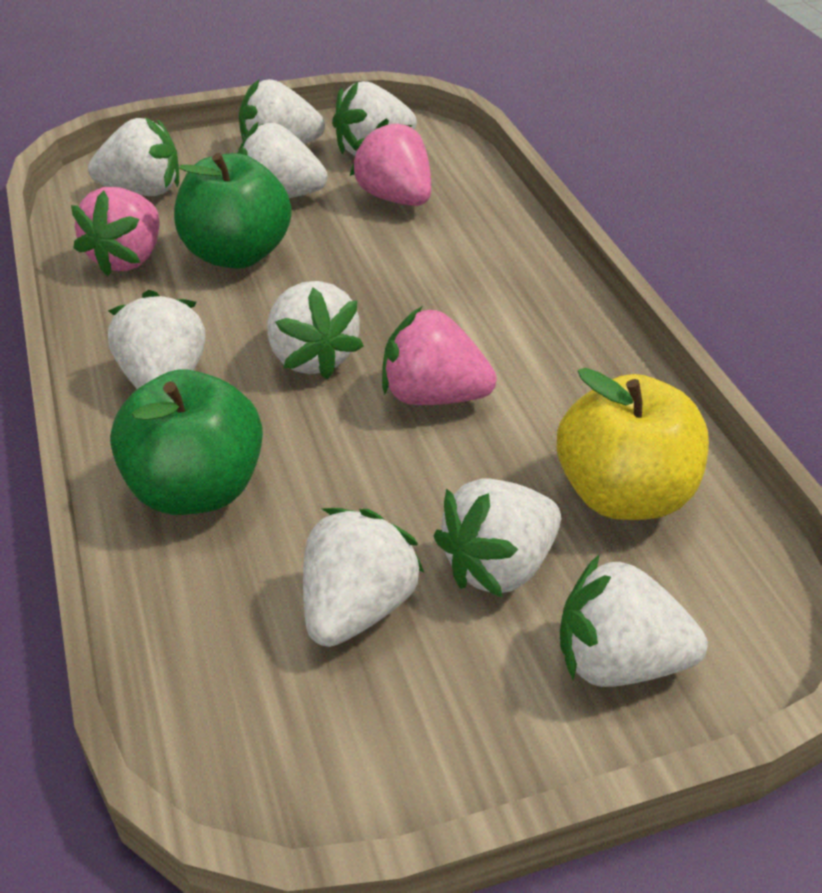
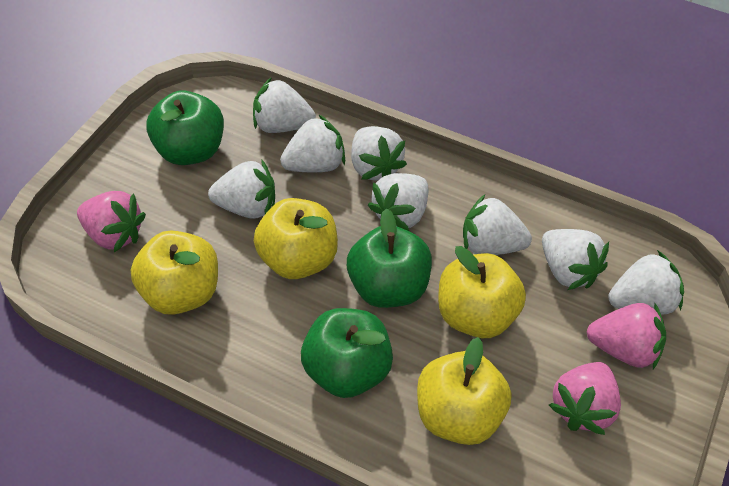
green apple: 2 -> 3
white strawberry: 9 -> 8
yellow apple: 1 -> 4

